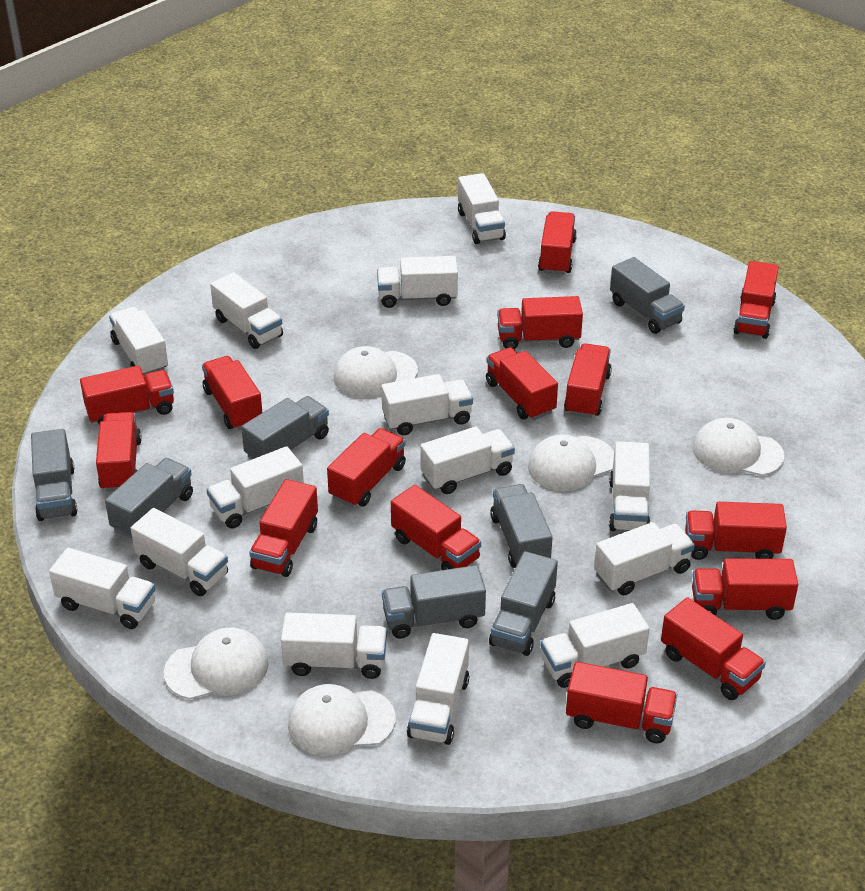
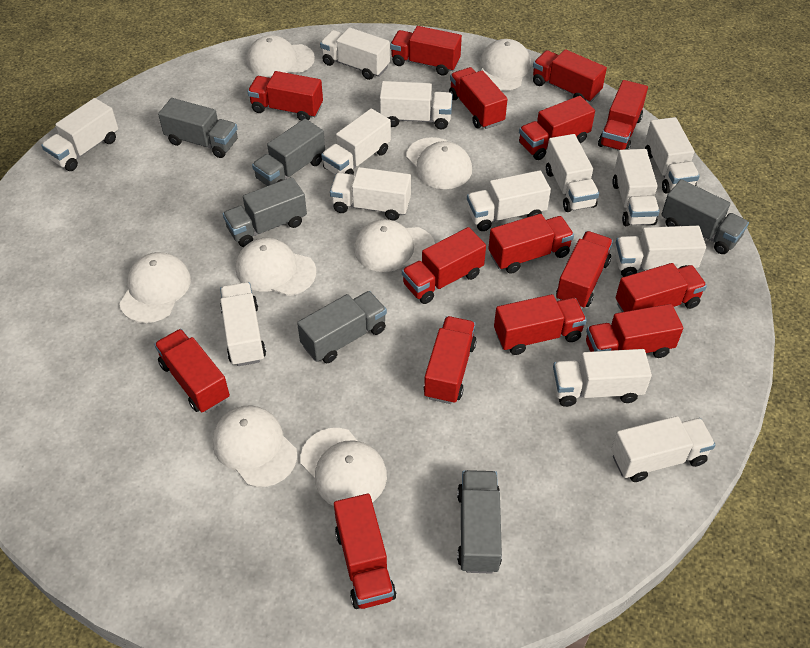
grey truck: 7 -> 6
white cap: 5 -> 8
white truck: 14 -> 13

